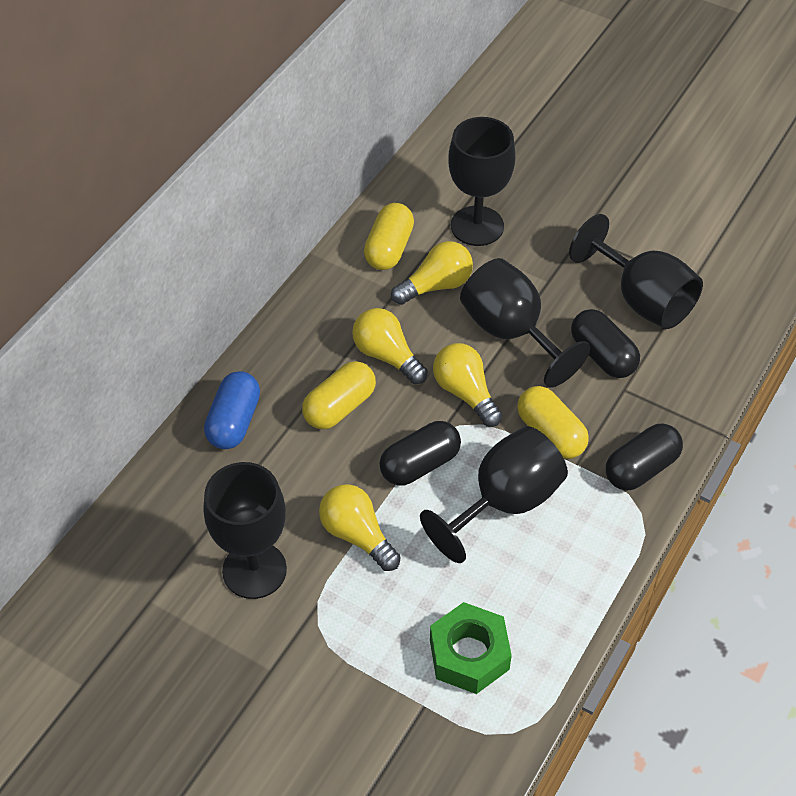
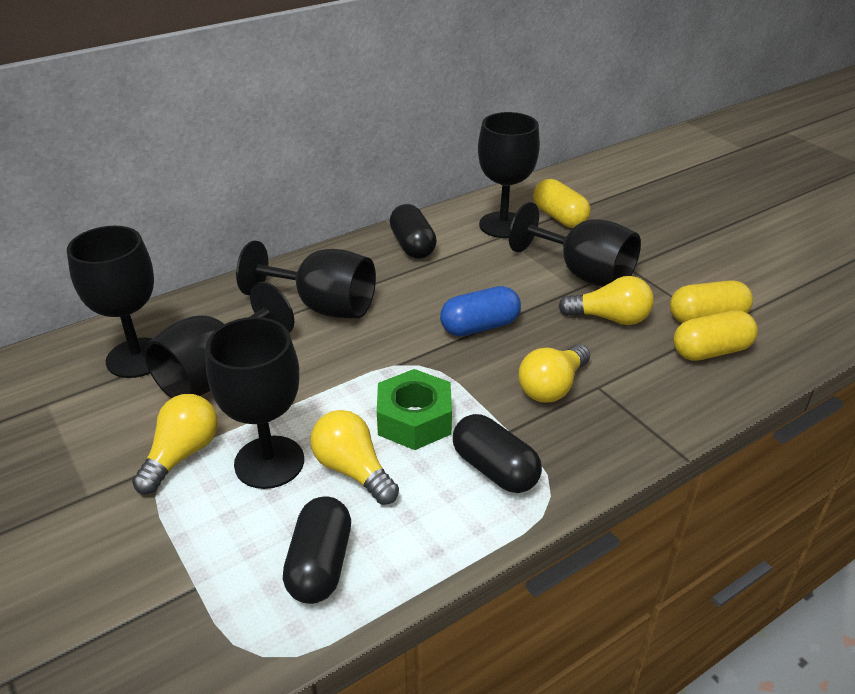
black goblet: 5 -> 6

